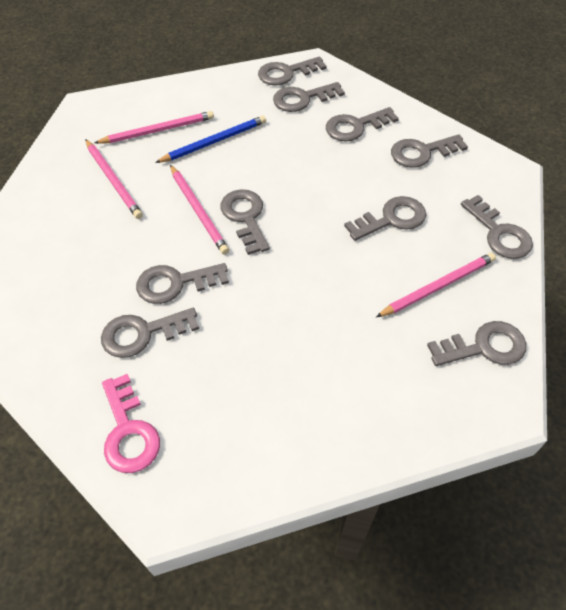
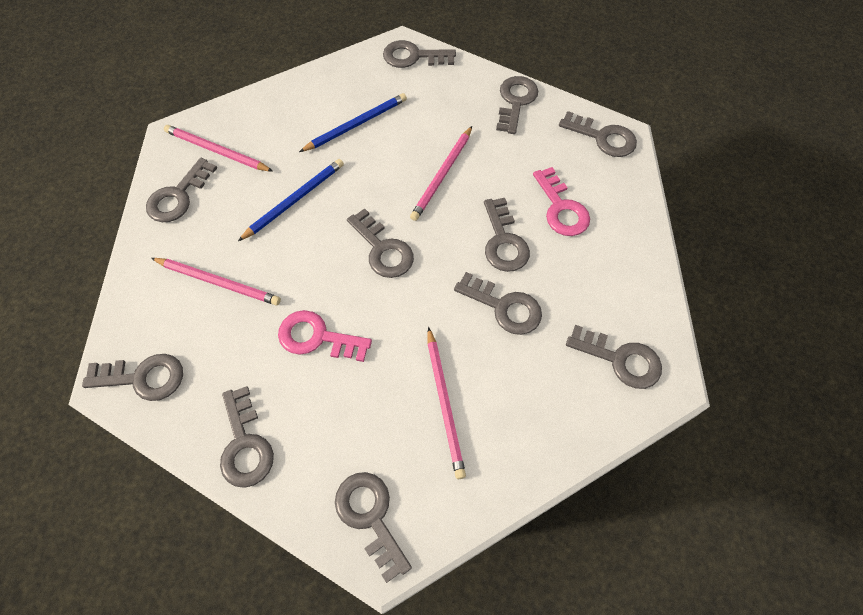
blue pencil: 1 -> 2
grey key: 10 -> 11
pink key: 1 -> 2

